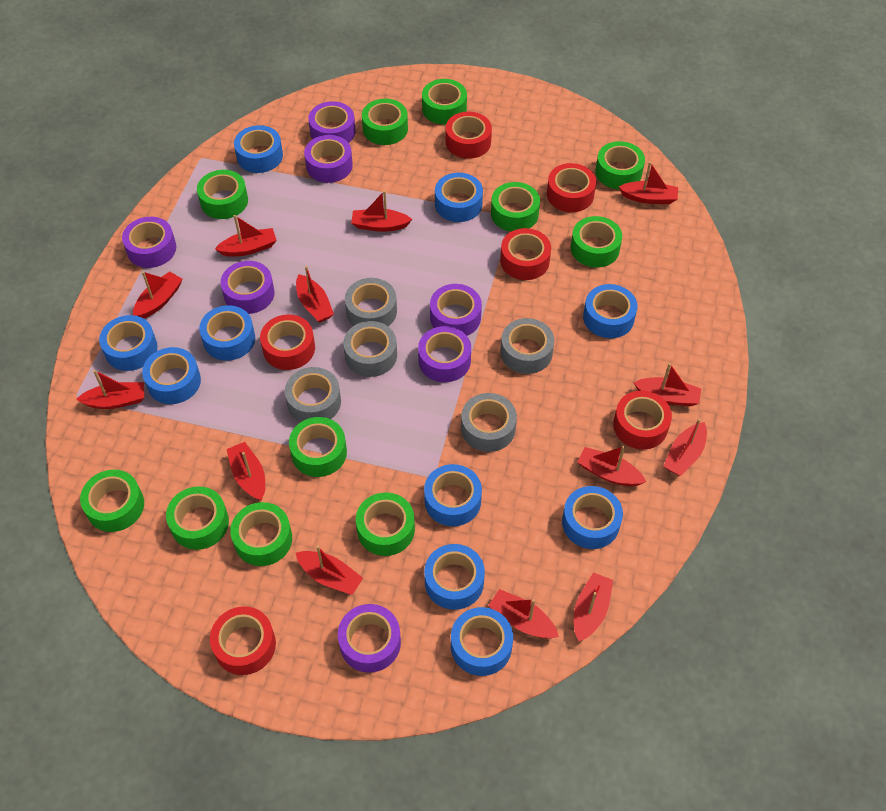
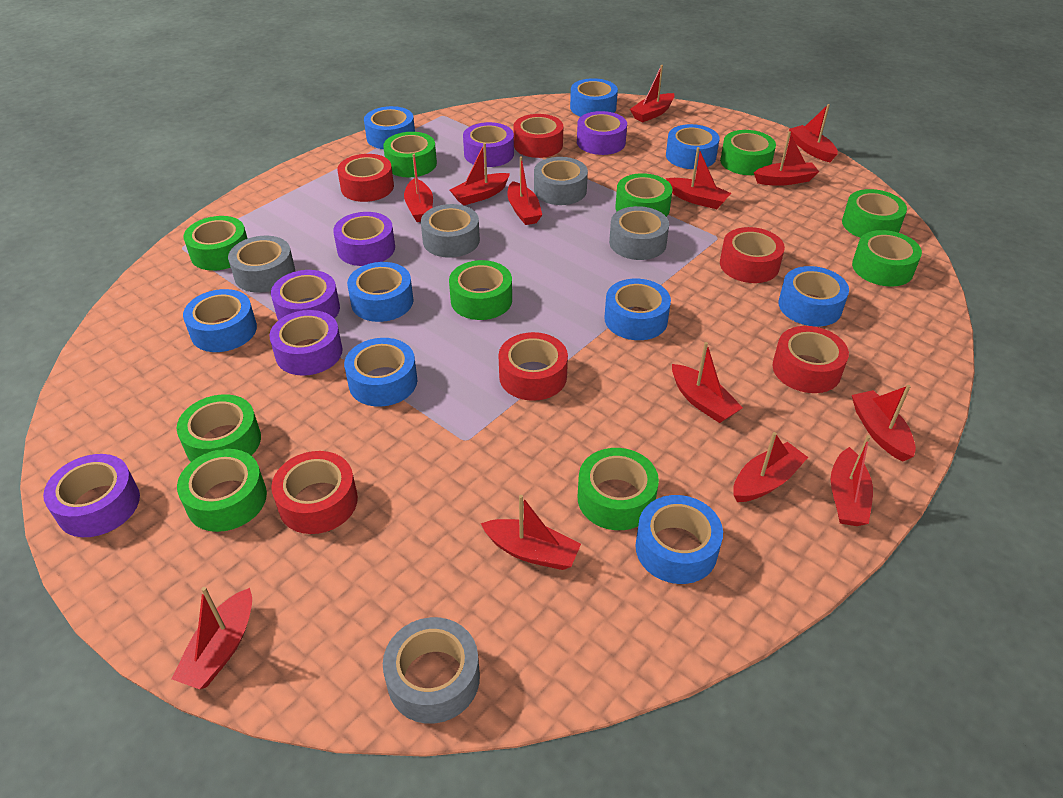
blue tape: 10 -> 9
green tape: 11 -> 10
purple tape: 7 -> 6

